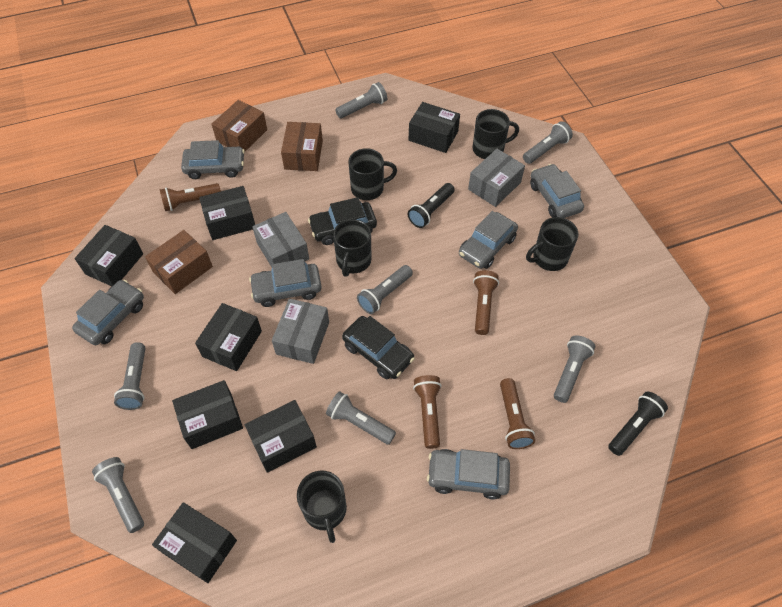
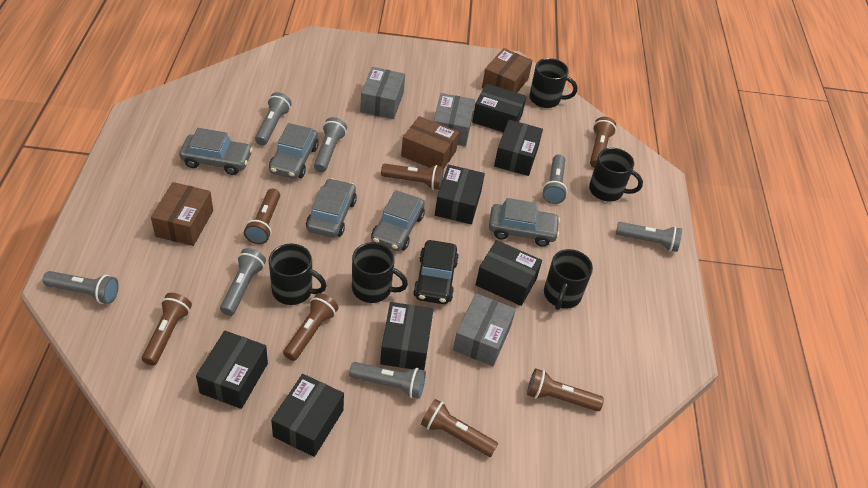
black car: 2 -> 1
black flashlight: 2 -> 0
brown flashlight: 4 -> 7
grey car: 6 -> 5

